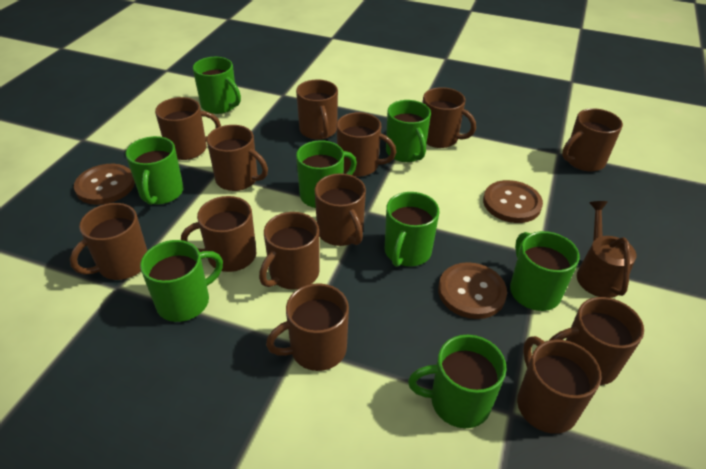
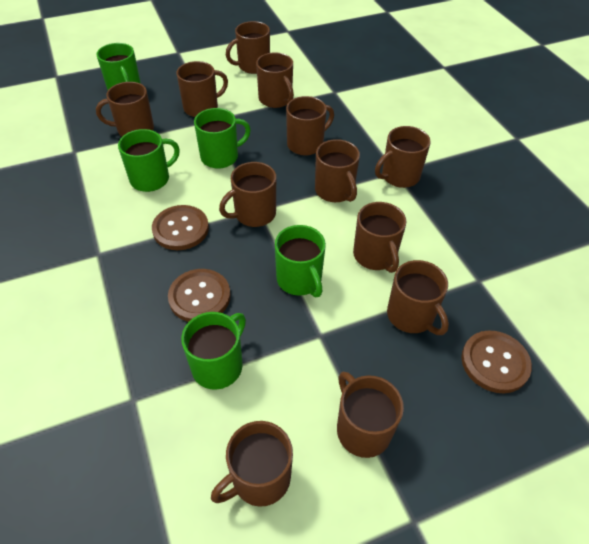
brown mug: 13 -> 12
brown watering can: 1 -> 0
green mug: 8 -> 5

